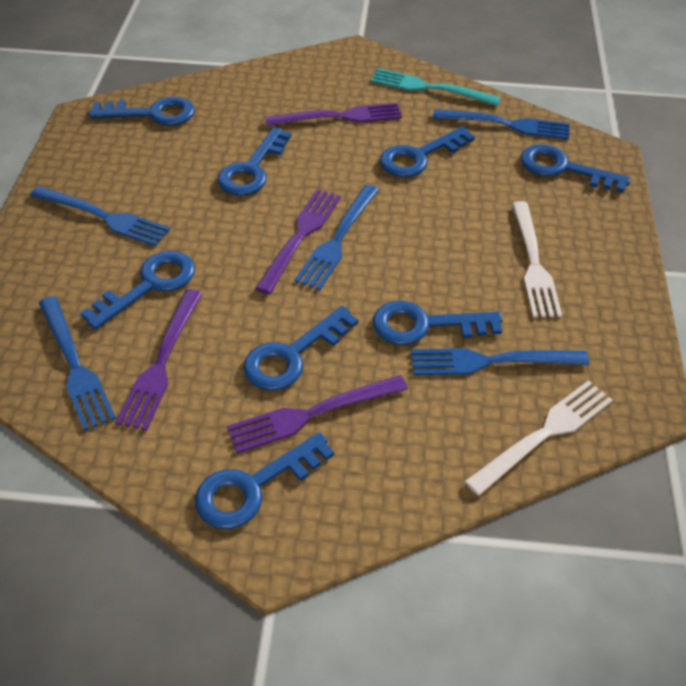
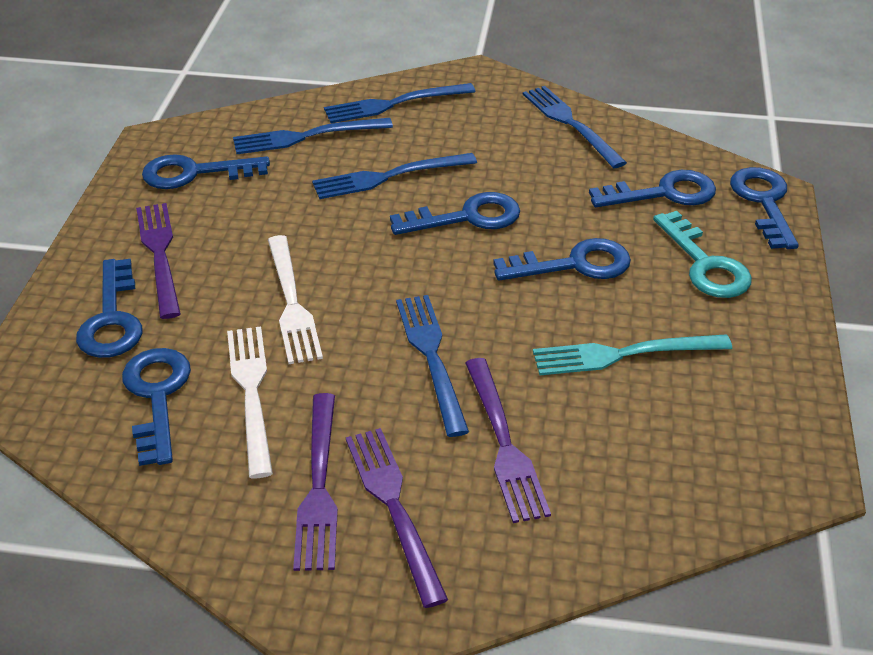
blue key: 8 -> 7
turquoise key: 0 -> 1

